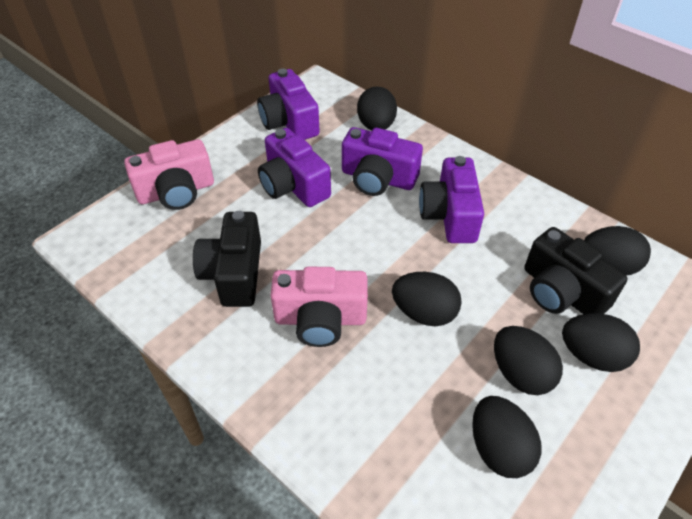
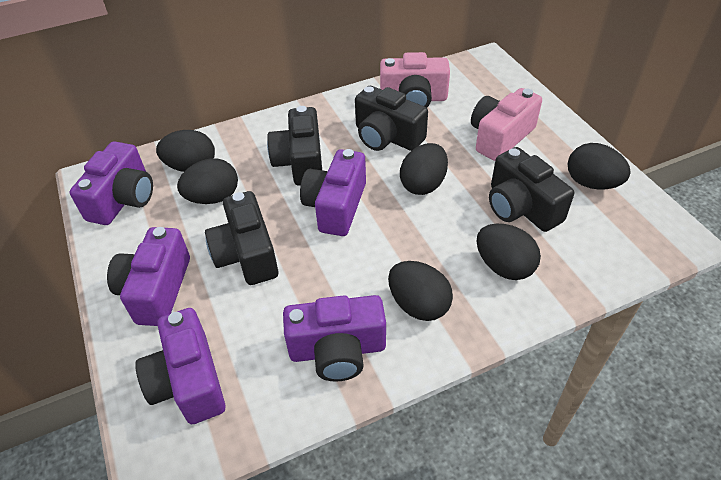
black camera: 2 -> 4
purple camera: 4 -> 5

